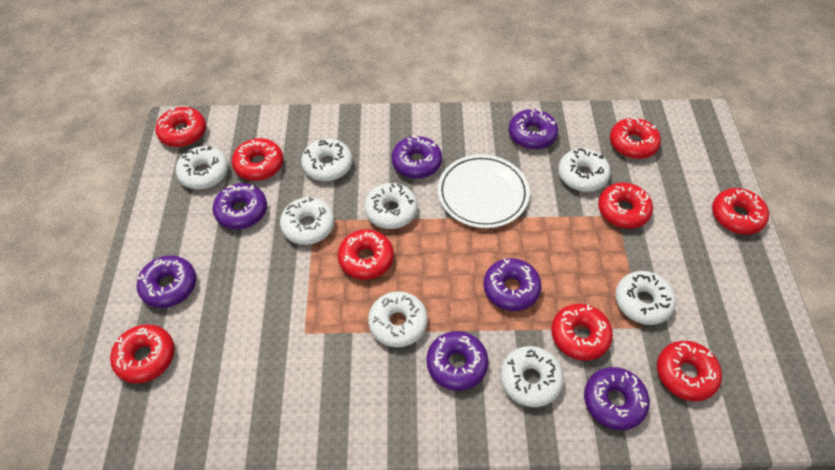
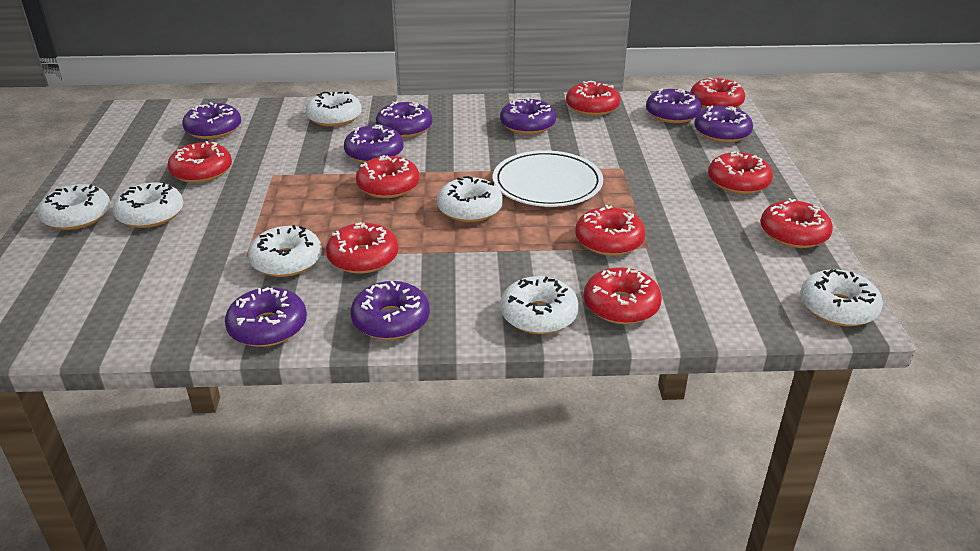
purple donut: 7 -> 8
white donut: 8 -> 7

